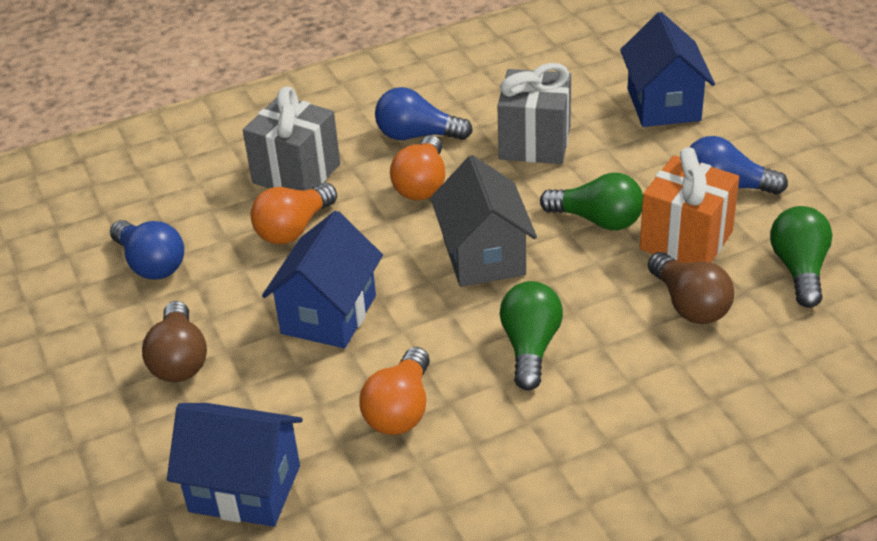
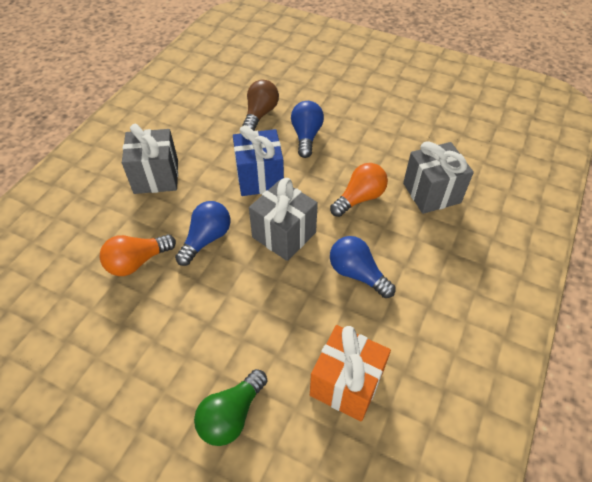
blue gift: 0 -> 1
blue house: 3 -> 0
brown light bulb: 2 -> 1
green light bulb: 3 -> 1
grey gift: 2 -> 3
grey house: 1 -> 0
orange light bulb: 3 -> 2

